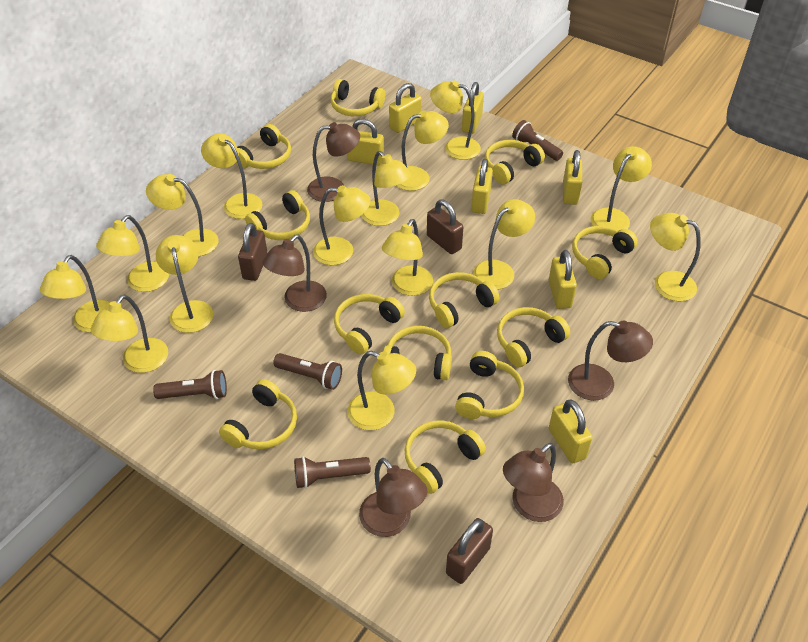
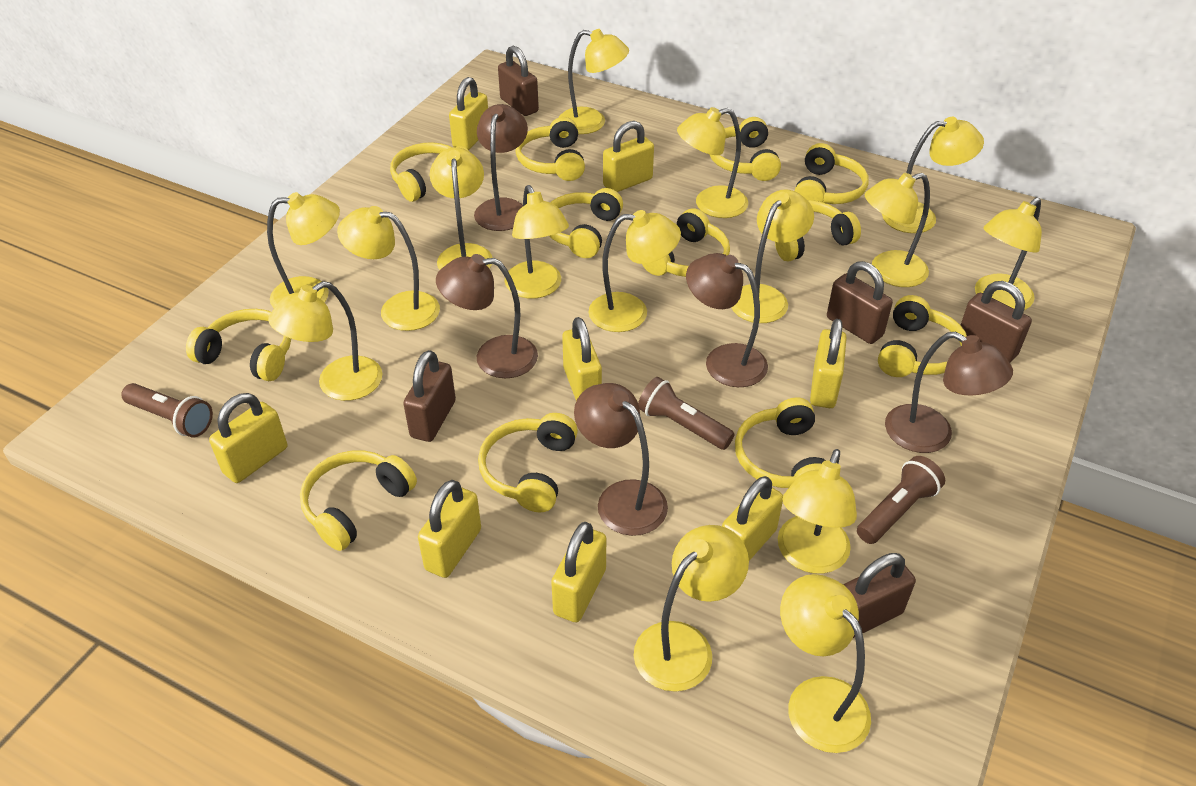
brown flashlight: 4 -> 3
brown padlock: 3 -> 5
yellow padlock: 7 -> 8

